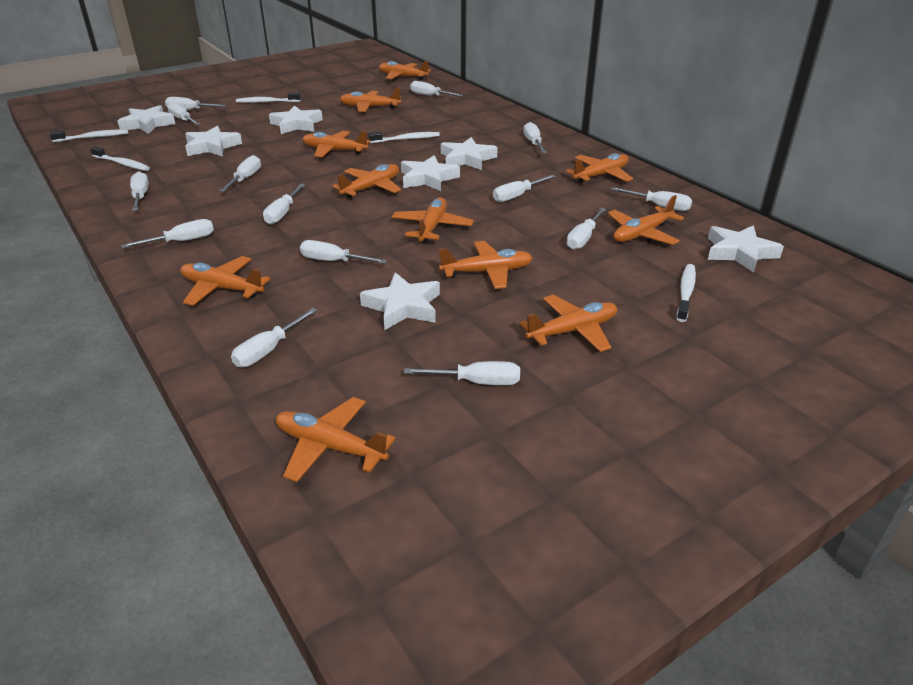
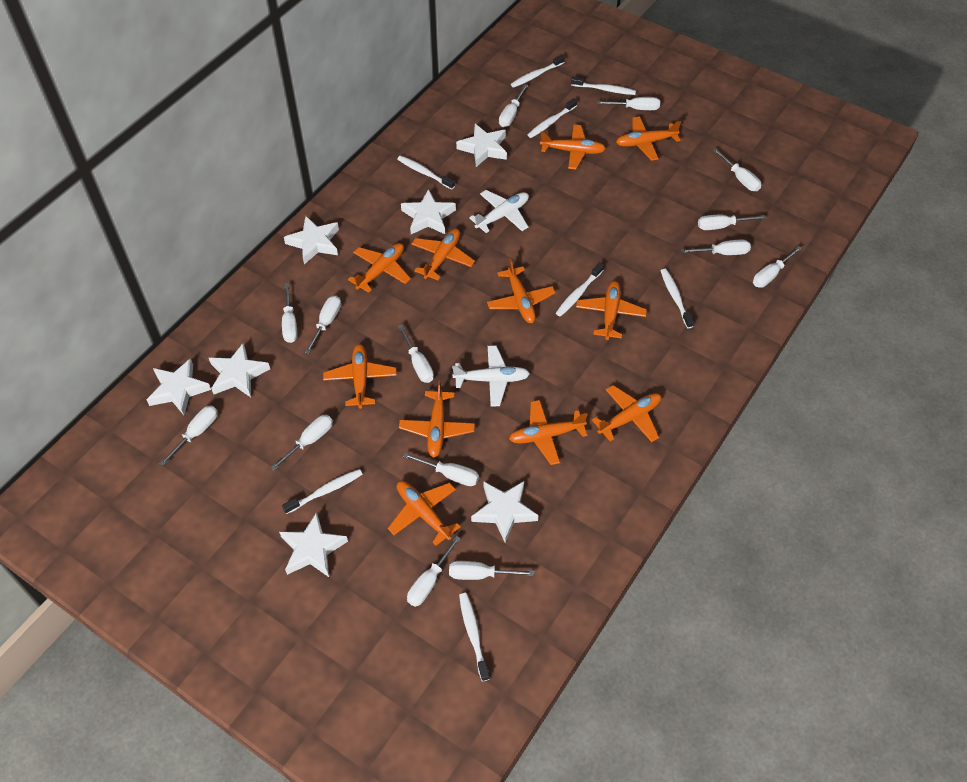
white plane: 0 -> 2
white toothbrush: 5 -> 8

